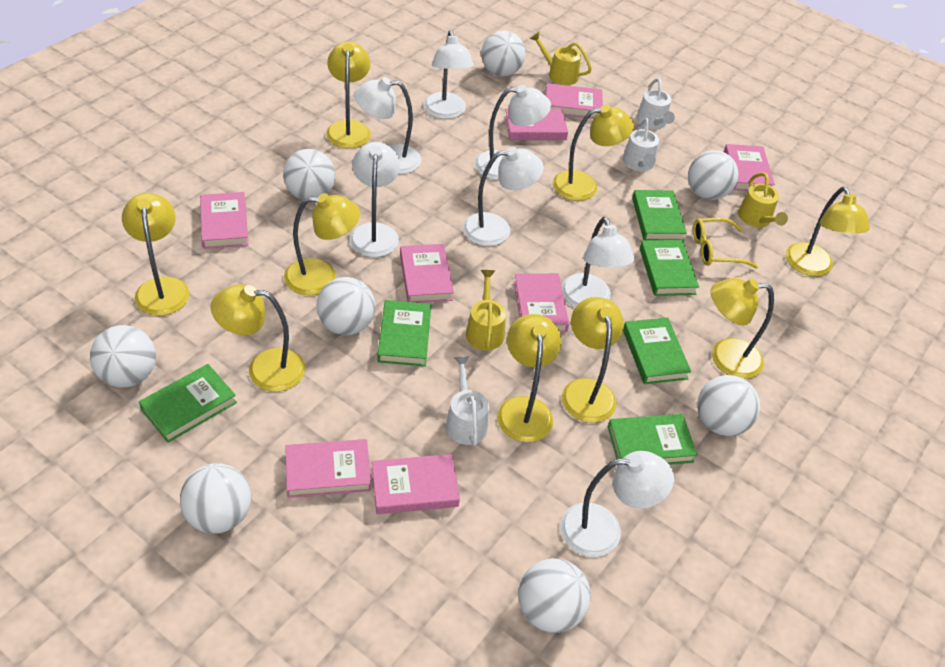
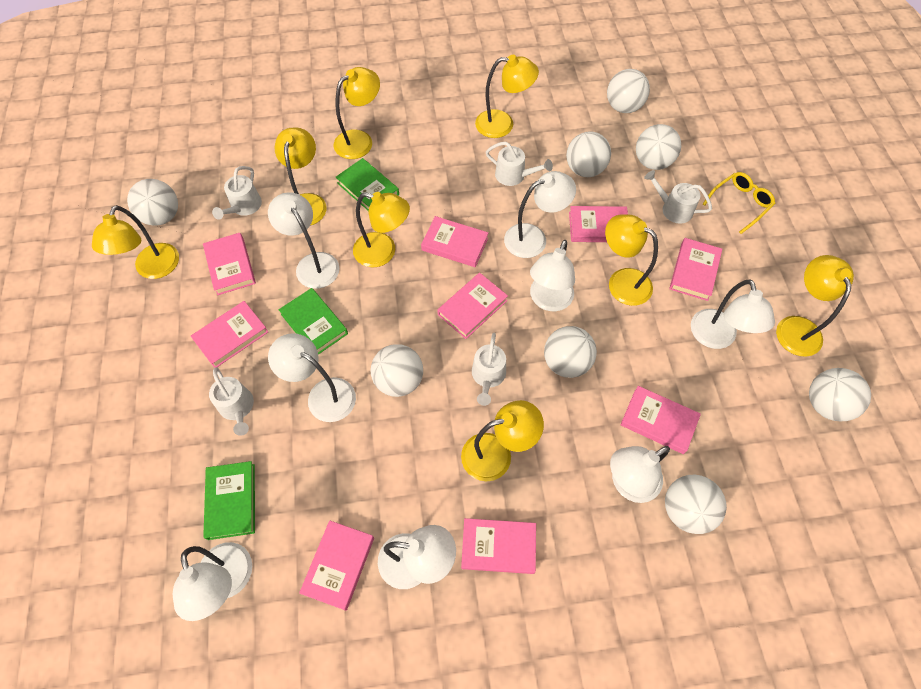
green book: 6 -> 3
pink book: 8 -> 9
white lamp: 7 -> 8
white watering can: 3 -> 5
yellow lamp: 9 -> 8
yellow watering can: 3 -> 0

